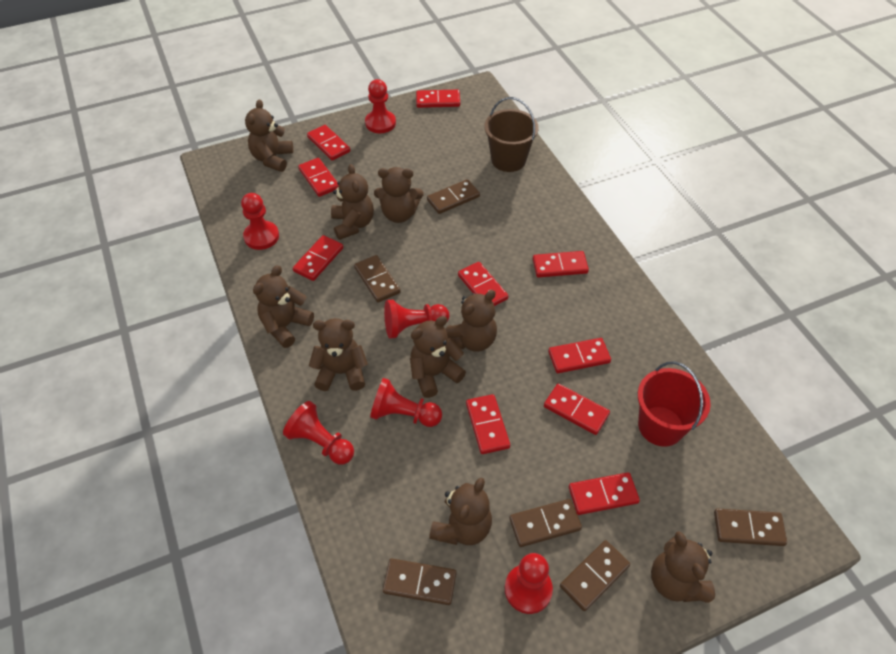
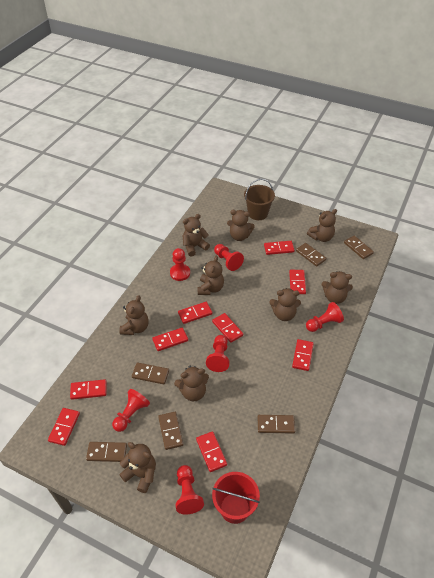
red domino: 10 -> 9

